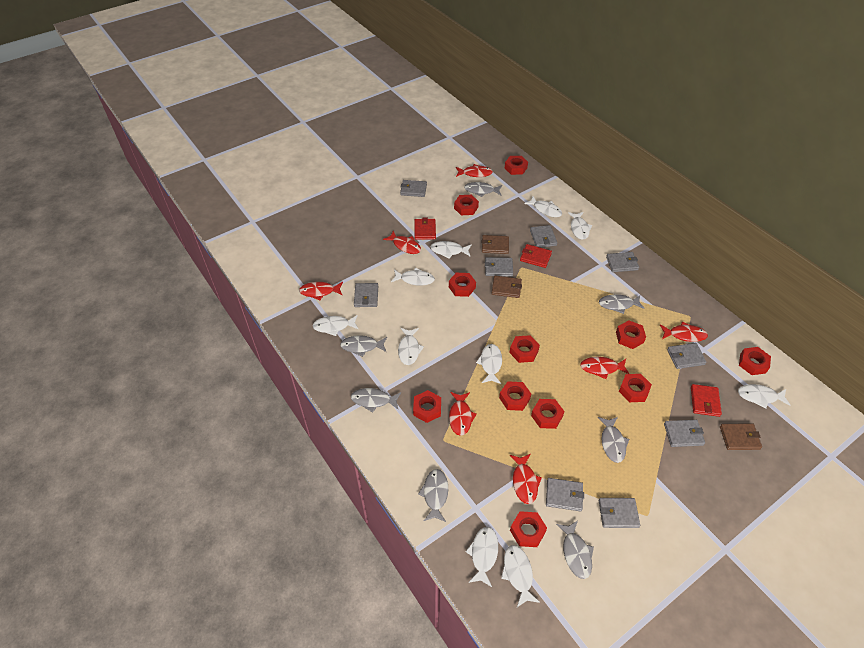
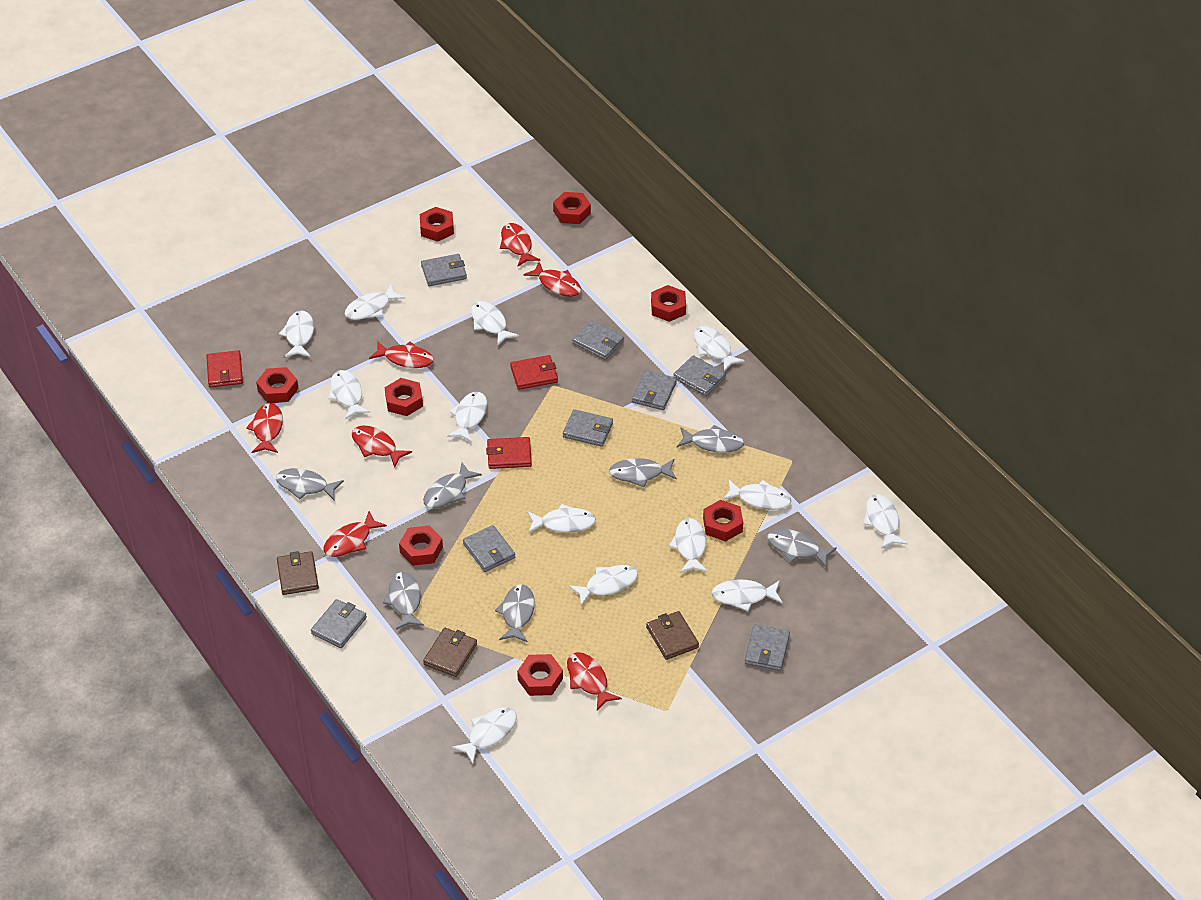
grey wallet: 9 -> 8
red nut: 11 -> 8
white fish: 10 -> 13

